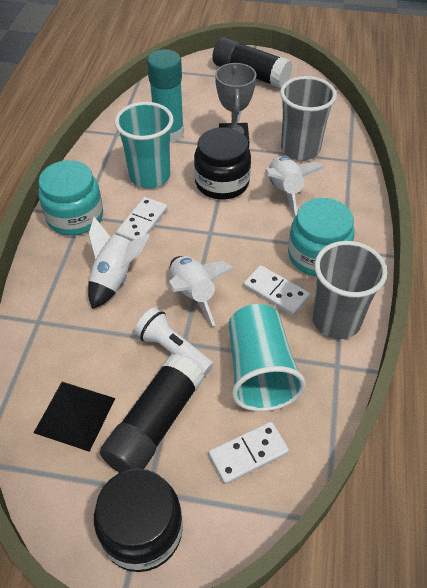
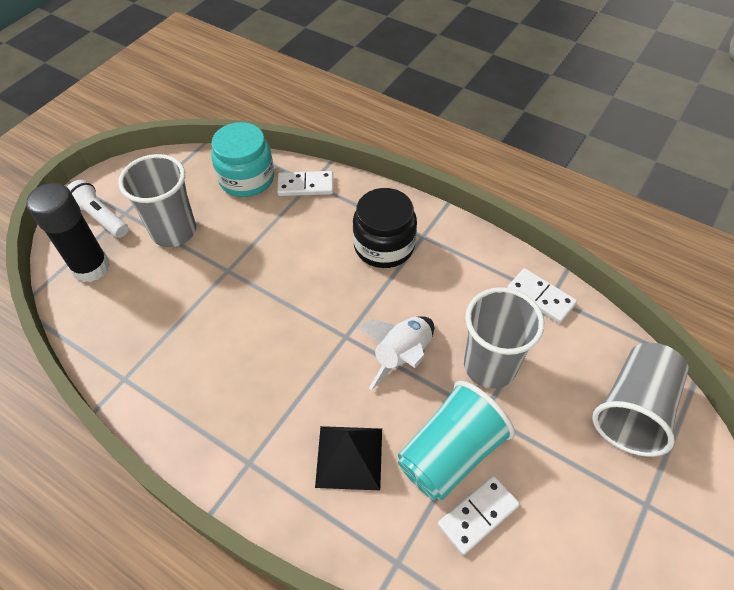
black glue stick: 2 -> 1
black jar: 2 -> 1
grey cup: 2 -> 3
grey trophy: 1 -> 0
turquoise cup: 2 -> 1
turquoise glue stick: 1 -> 0
turquoise jar: 2 -> 1
white rocket: 3 -> 1

